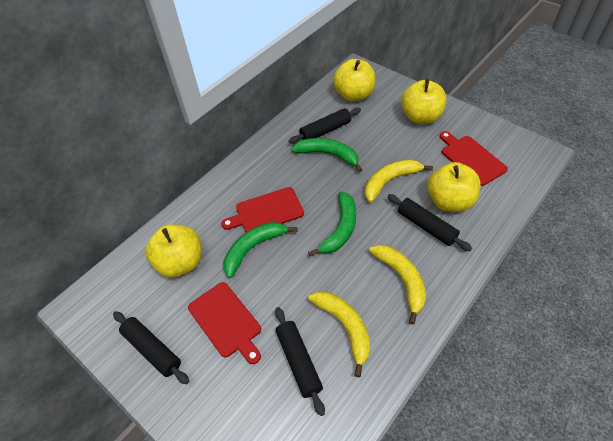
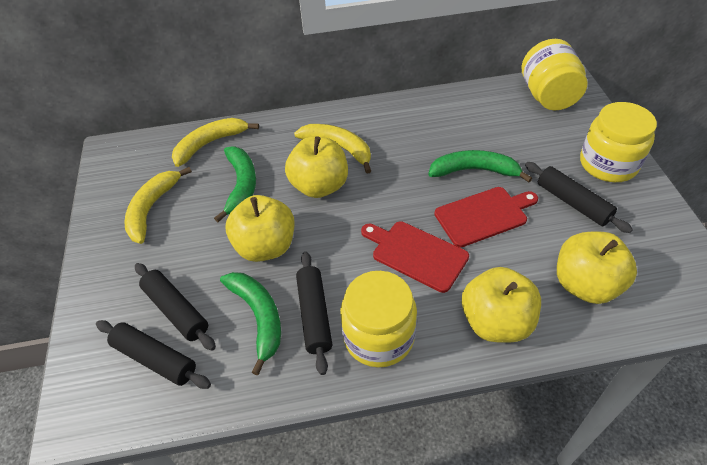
red cutting board: 3 -> 2
yellow jar: 0 -> 3

